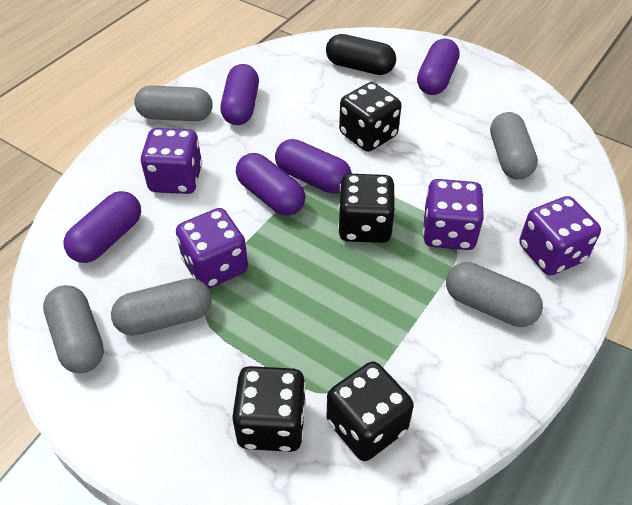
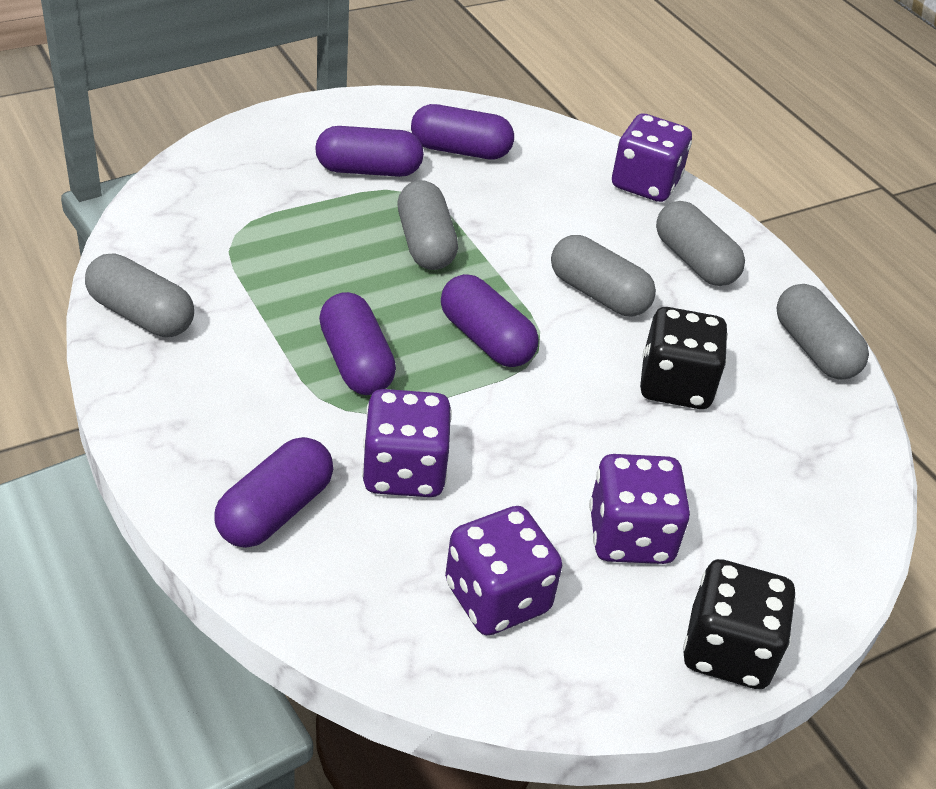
black capsule: 1 -> 0
black dice: 4 -> 2

